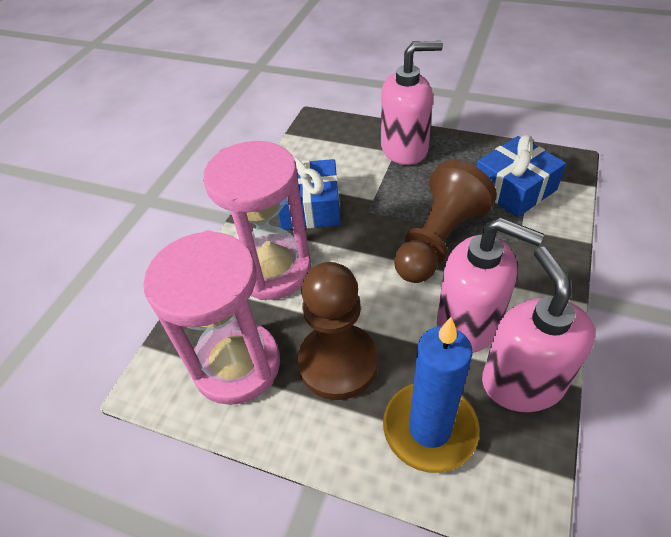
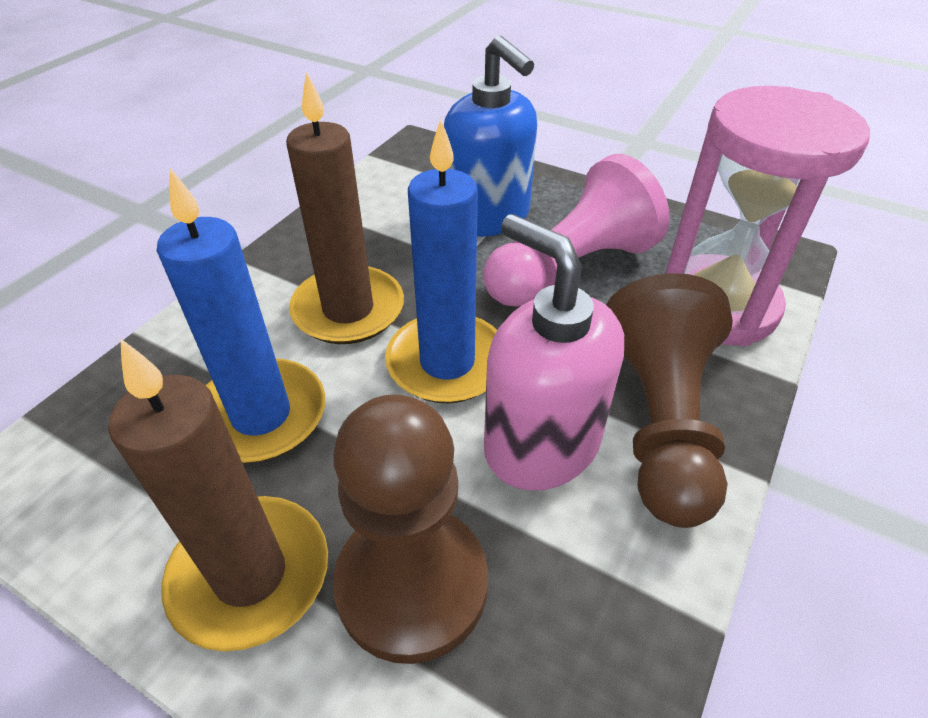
blue candle: 1 -> 2
blue gift: 2 -> 0
blue soap dispenser: 0 -> 1
brown candle: 0 -> 2
pink hourglass: 2 -> 1
pink pawn: 0 -> 1
pink soap dispenser: 3 -> 1

